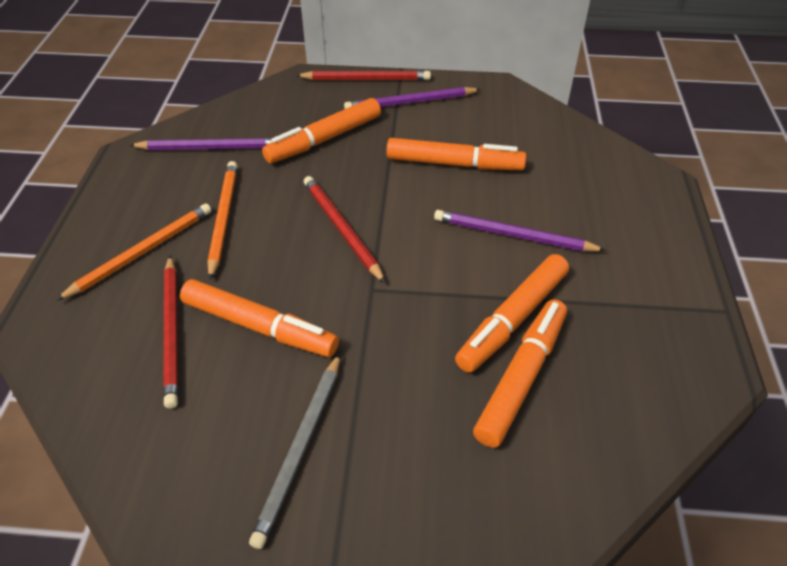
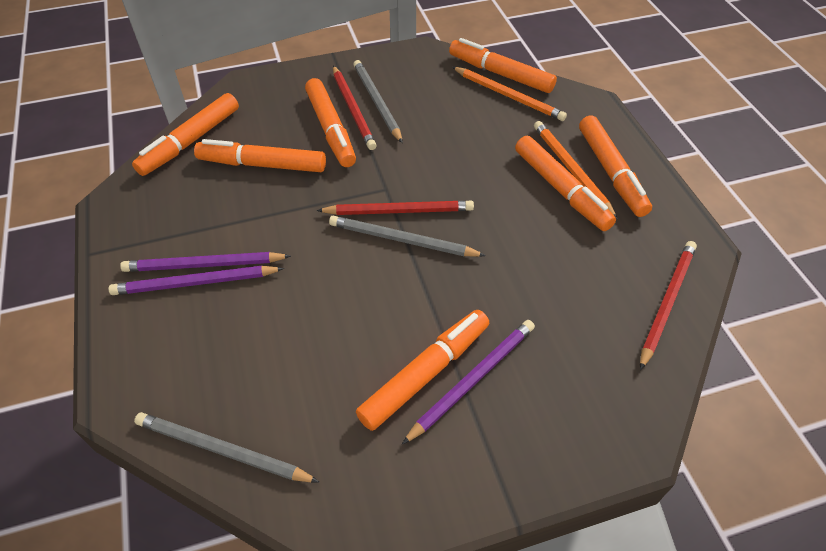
grey pencil: 1 -> 3
orange marker: 5 -> 7

